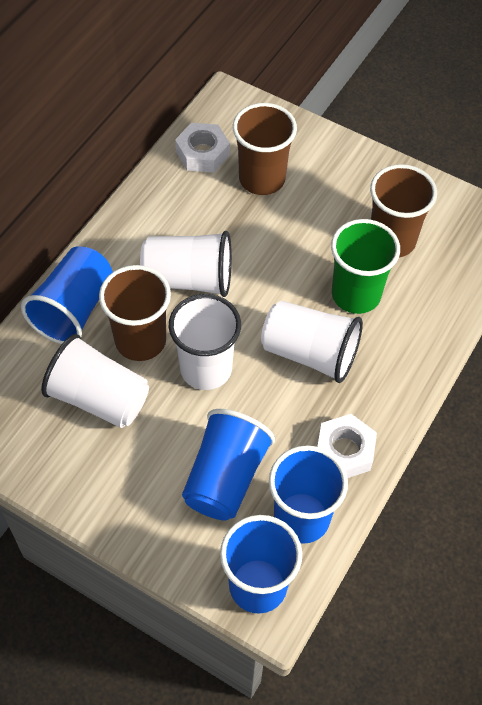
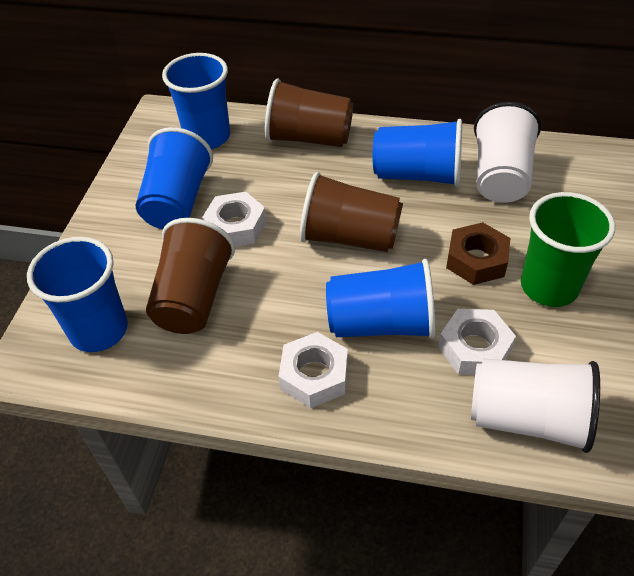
blue cup: 4 -> 5
brown nut: 0 -> 1
white cup: 4 -> 2
white nut: 2 -> 3

